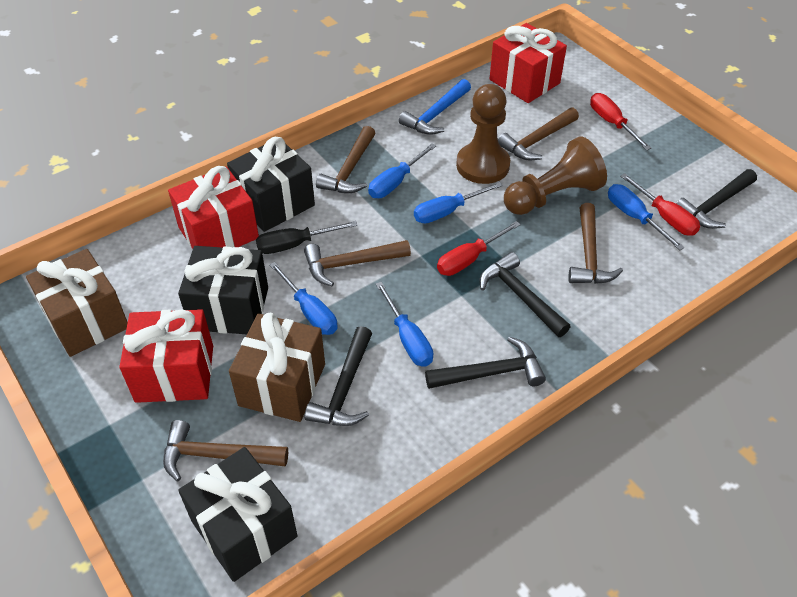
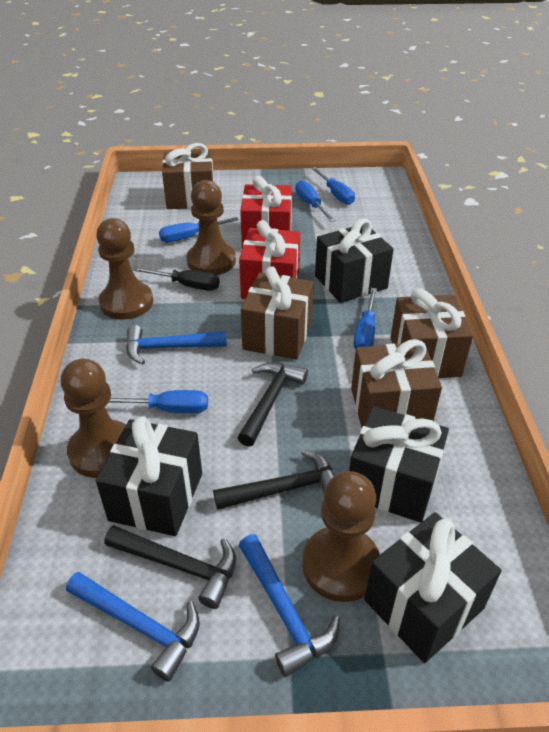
black gift: 3 -> 4
black hammer: 4 -> 3
blue hammer: 1 -> 3
brown gift: 2 -> 4
brown hammer: 5 -> 0
brown pawn: 2 -> 4
red gift: 3 -> 2
red screwdriver: 3 -> 0

